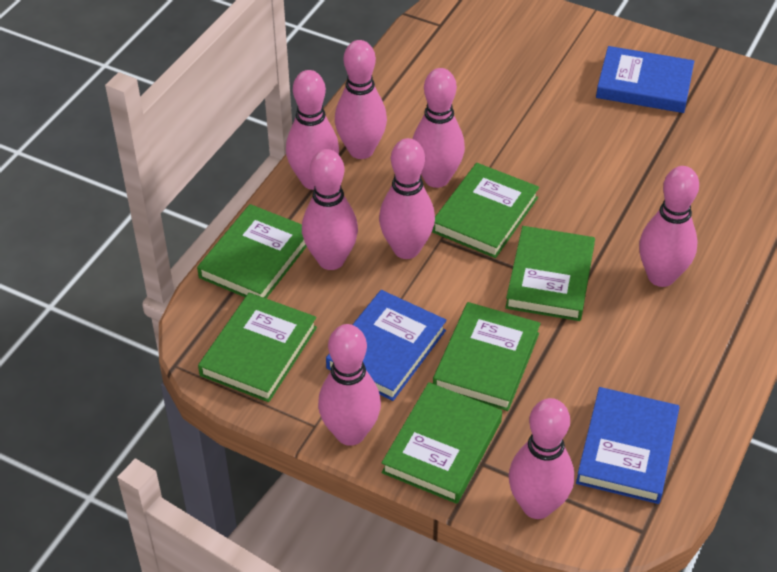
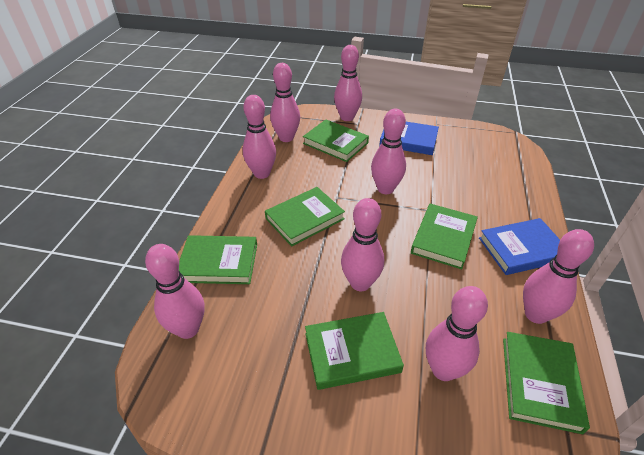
blue book: 3 -> 2

